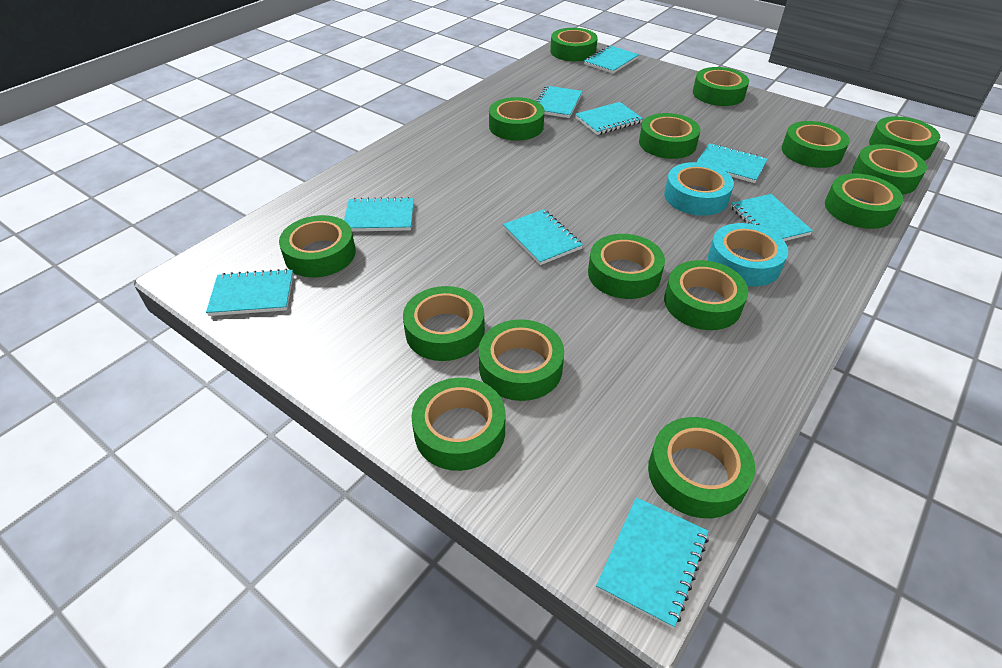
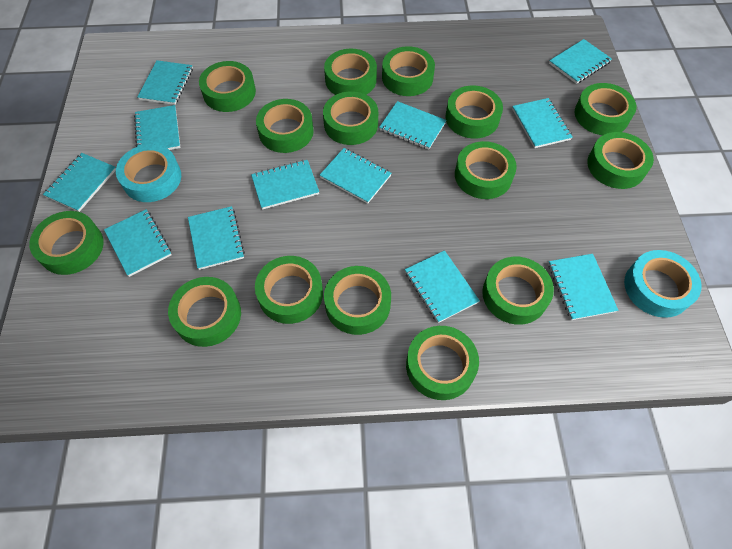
turquoise notebook: 9 -> 12

